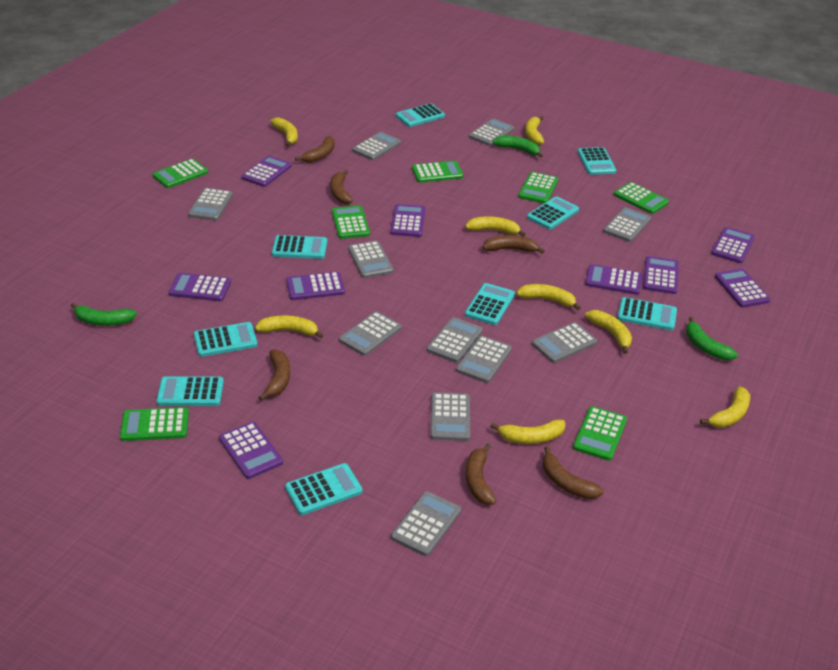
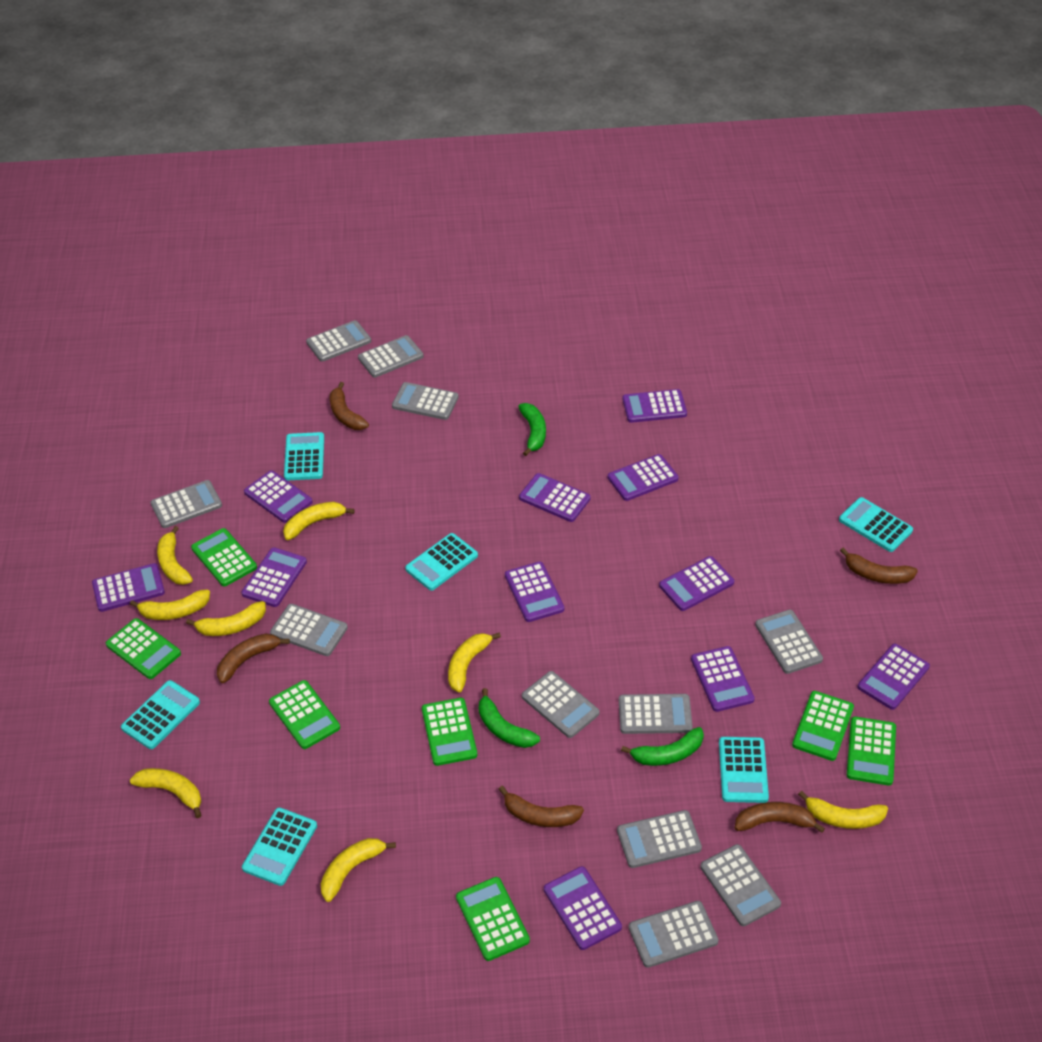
brown banana: 6 -> 5
purple calculator: 9 -> 11
turquoise calculator: 9 -> 6

